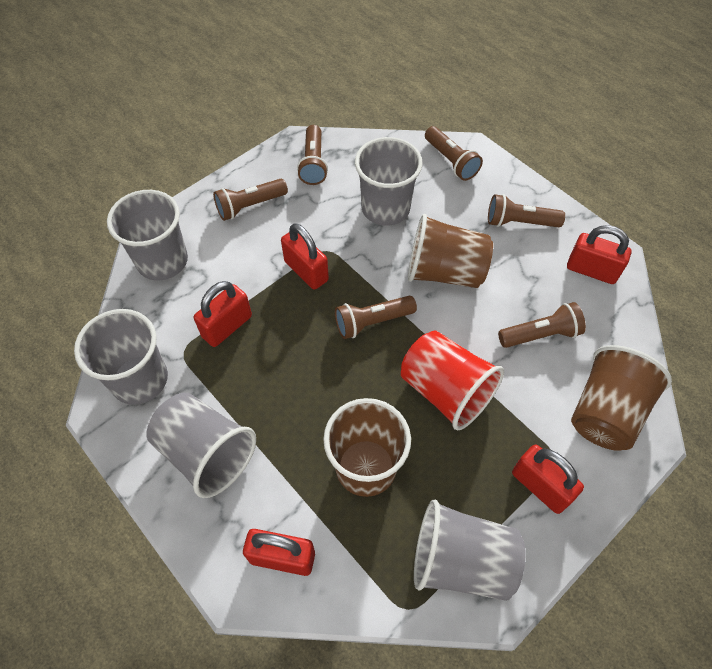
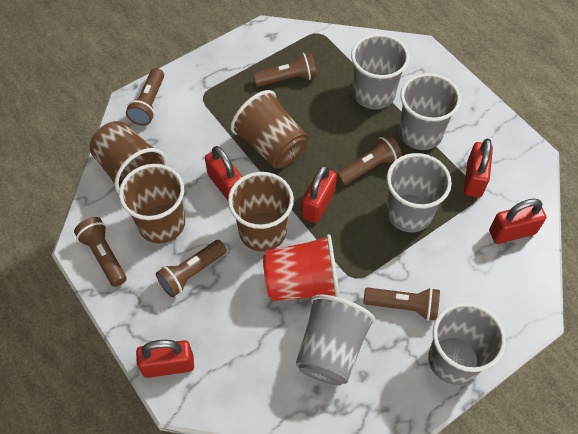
brown cup: 3 -> 4

